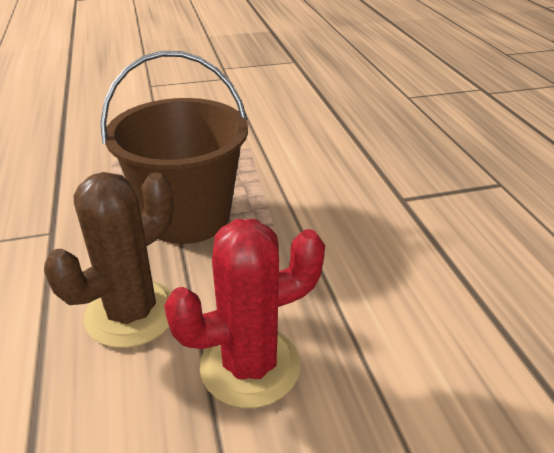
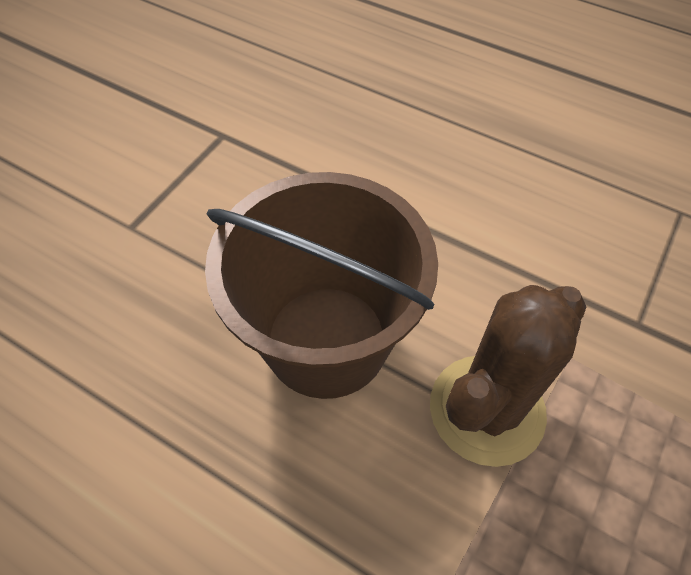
red cactus: 1 -> 0

